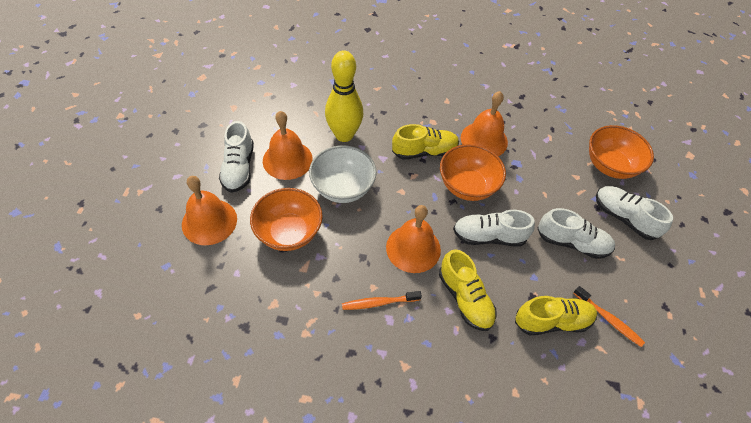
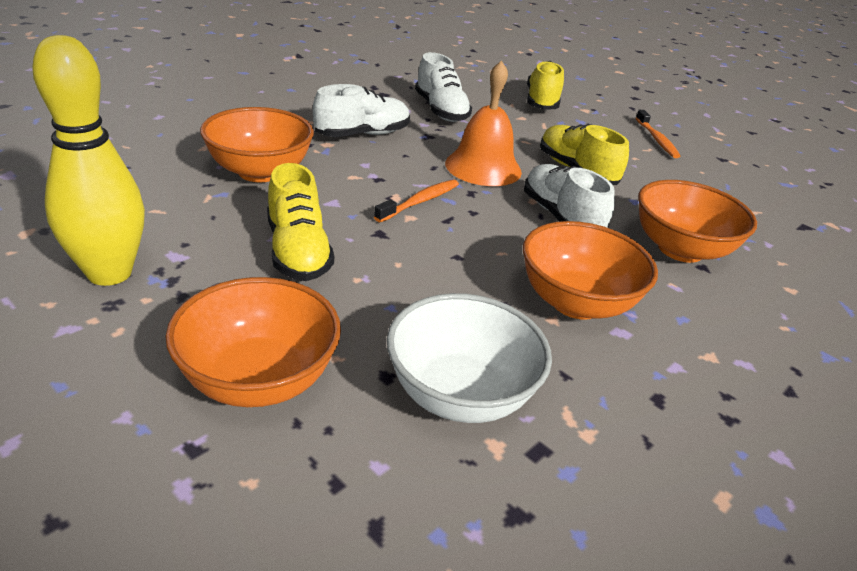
orange bell: 4 -> 1
orange bowl: 3 -> 4
white shoe: 4 -> 3

